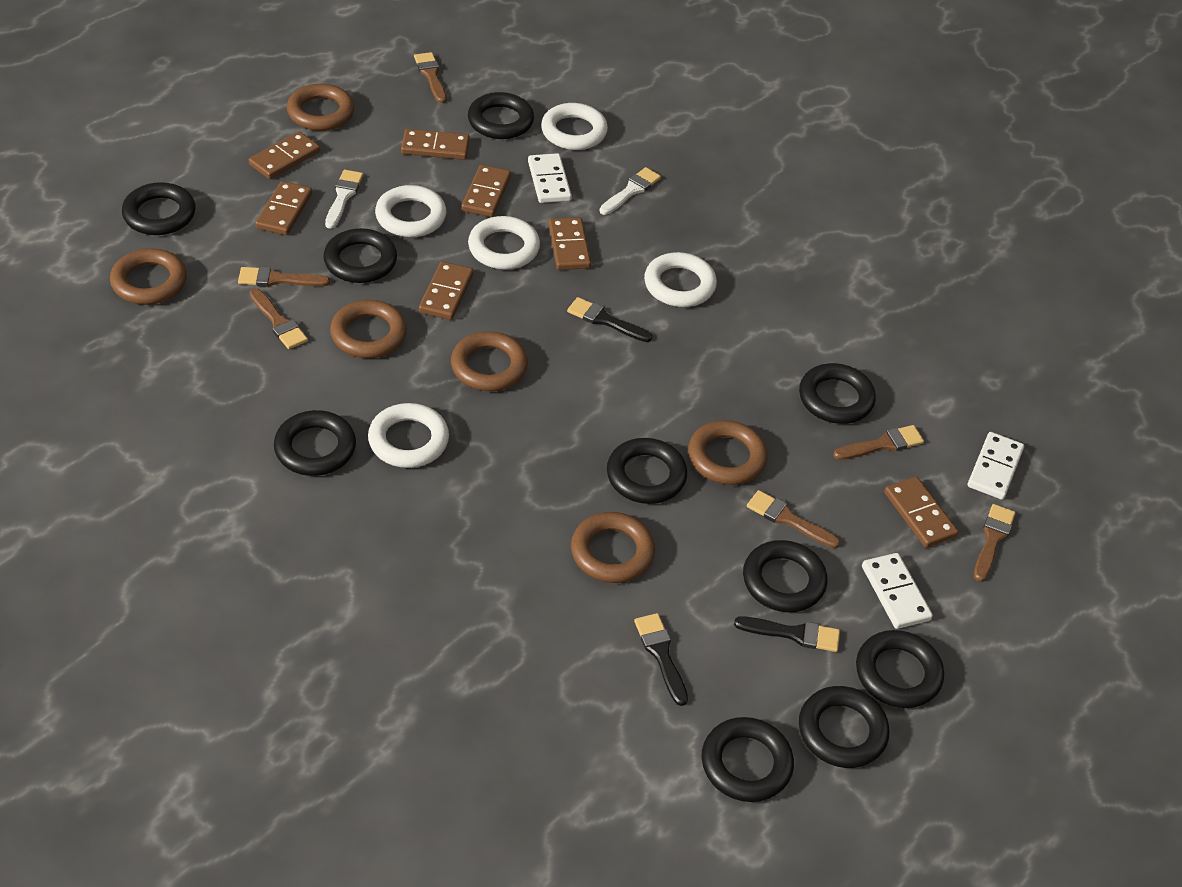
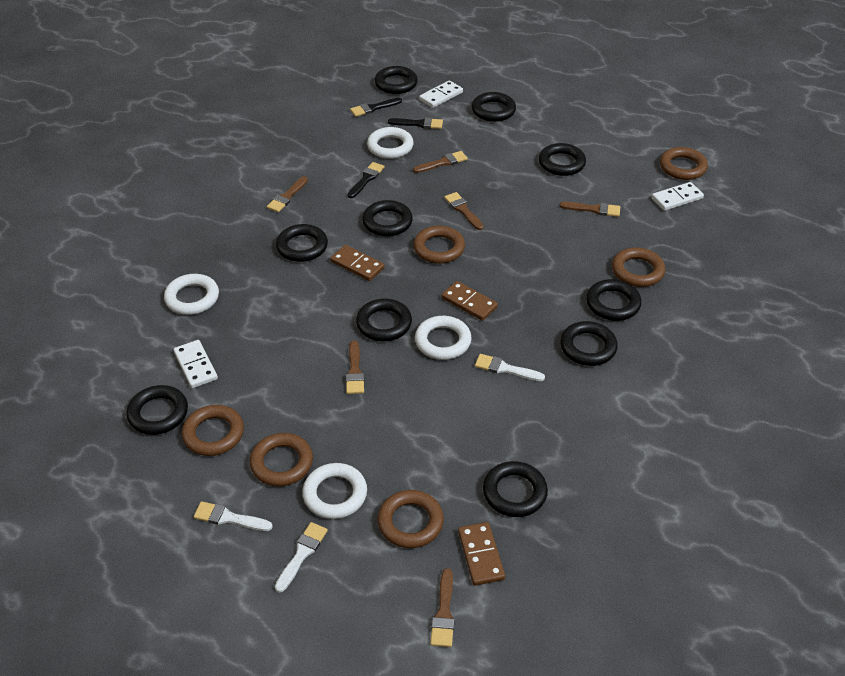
brown domino: 7 -> 3
white brush: 2 -> 3
white ring: 5 -> 4

